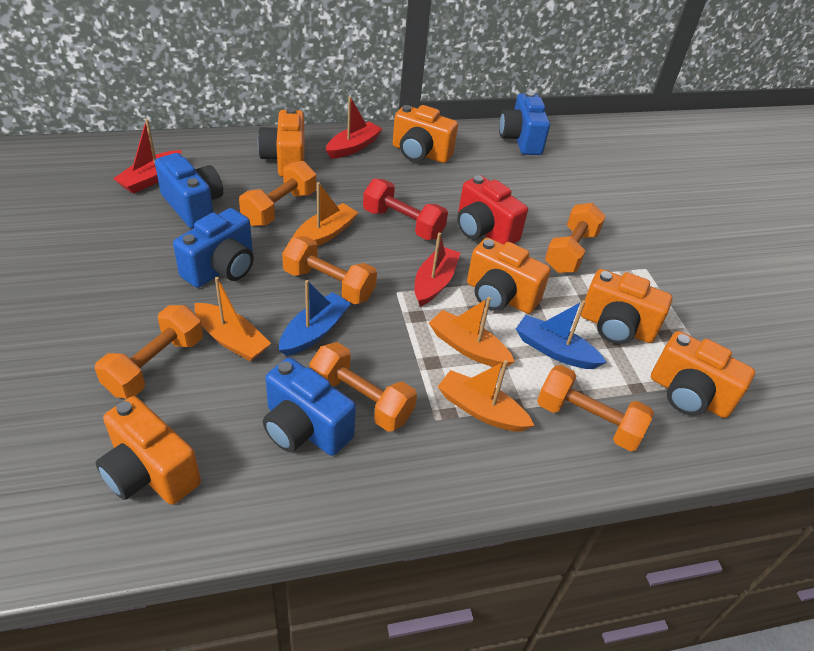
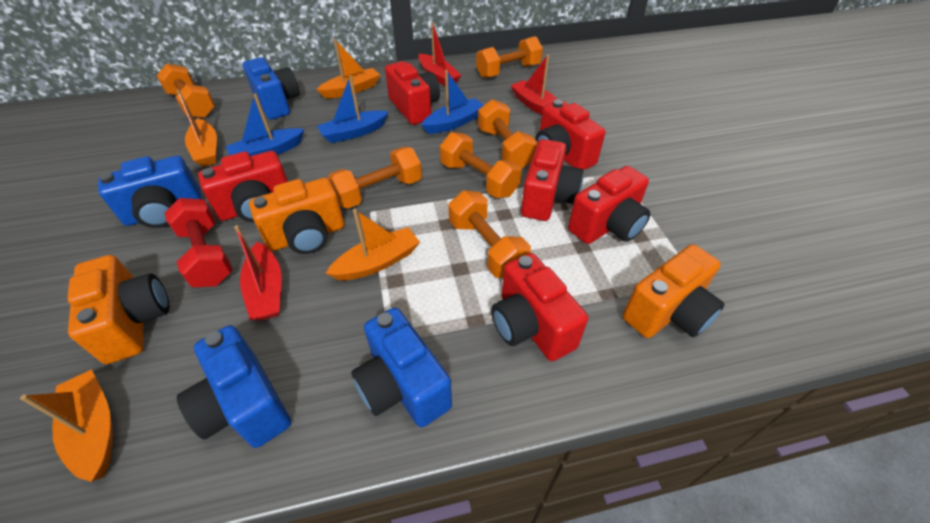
blue boat: 2 -> 3
orange camera: 6 -> 3
red camera: 1 -> 6

